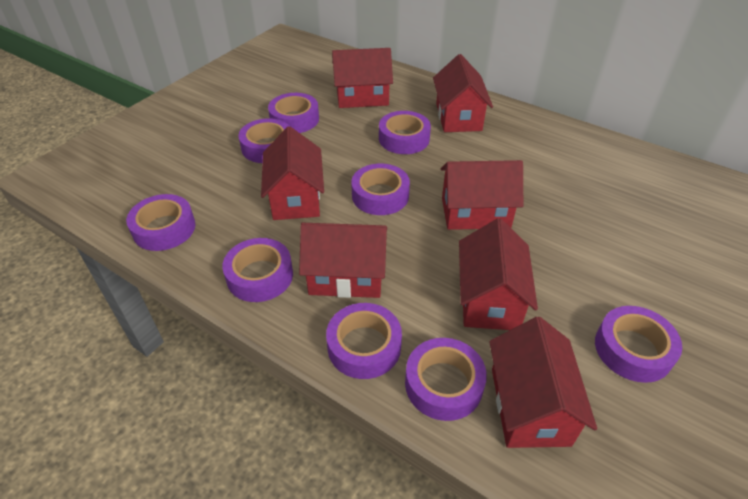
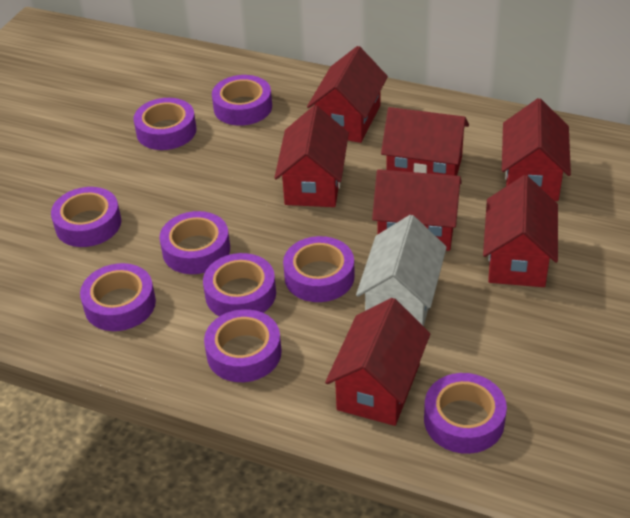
white house: 0 -> 1

